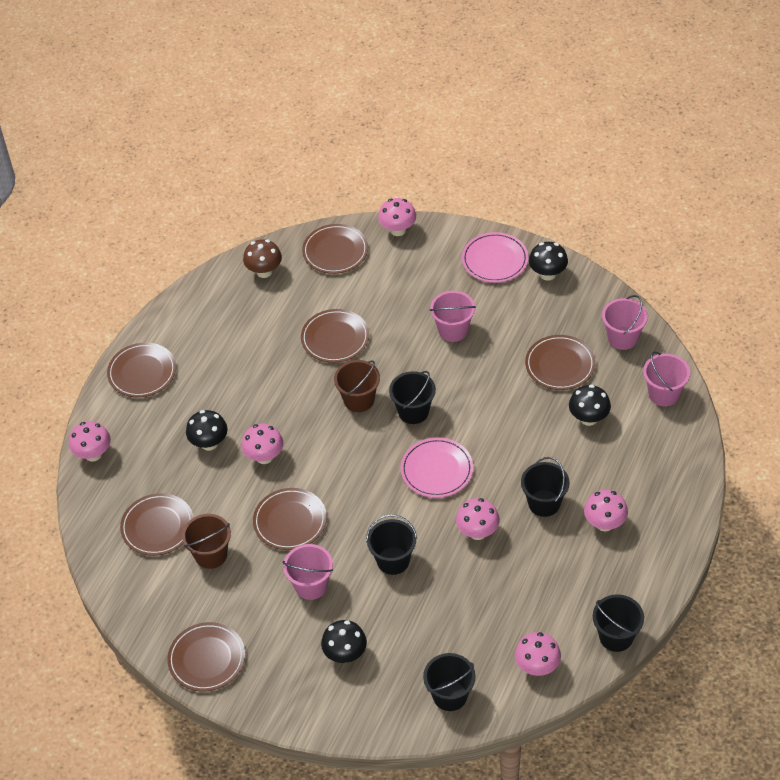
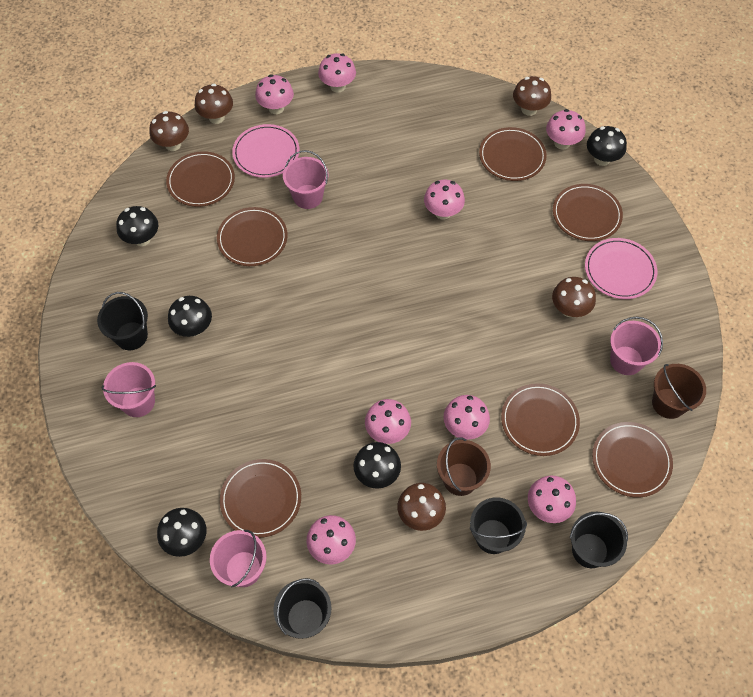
black bucket: 5 -> 4
black mushroom: 4 -> 5
brown mushroom: 1 -> 5
pink mushroom: 6 -> 8

